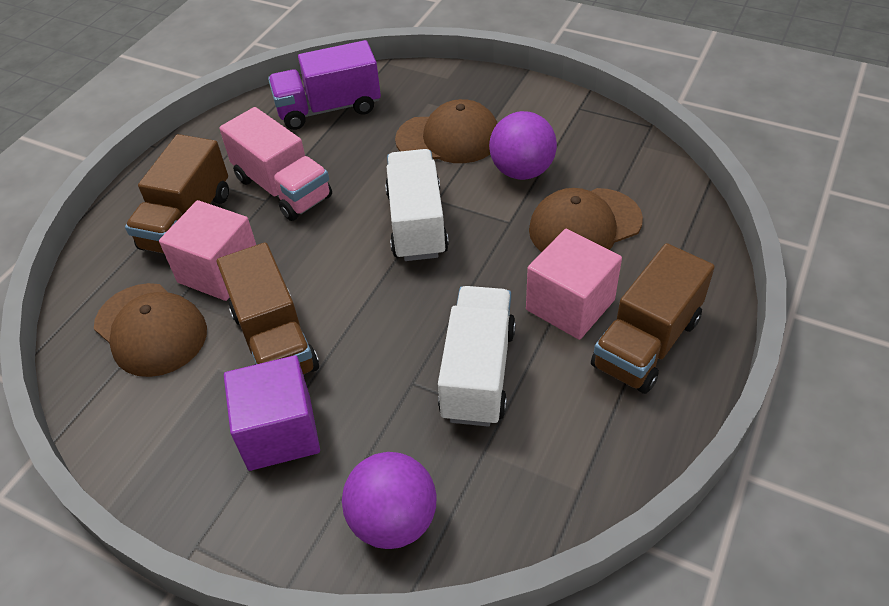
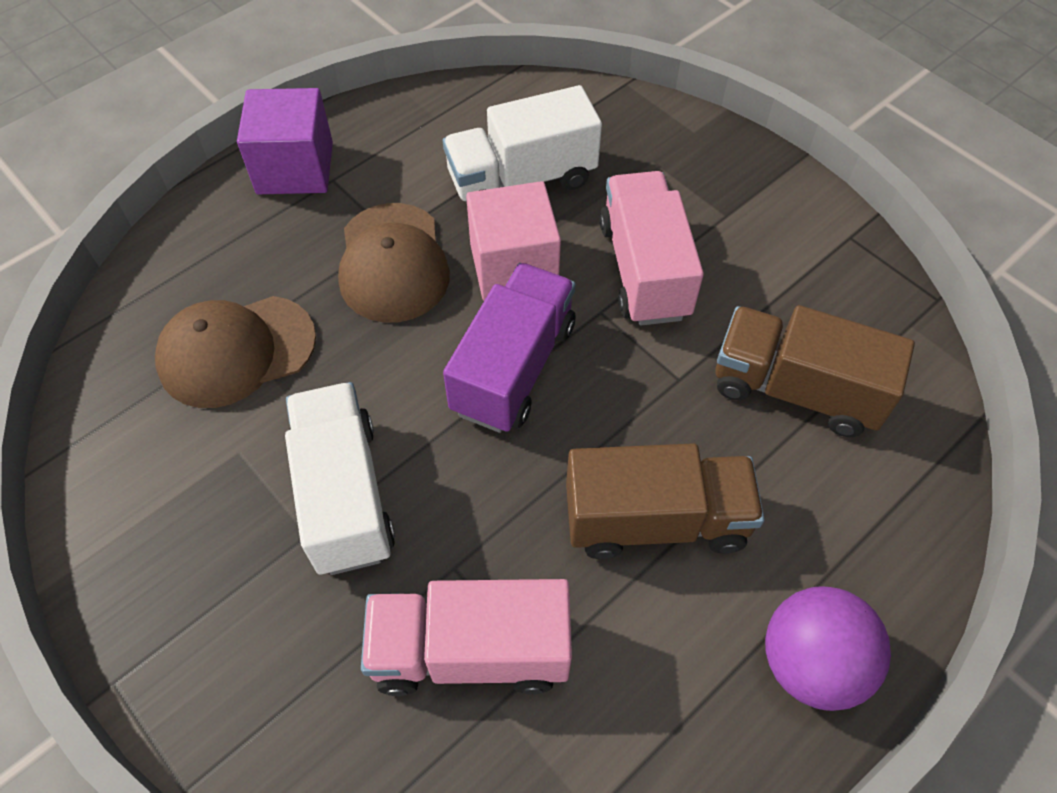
brown cap: 3 -> 2
brown truck: 3 -> 2
pink cube: 2 -> 1
pink truck: 1 -> 2
purple ball: 2 -> 1

